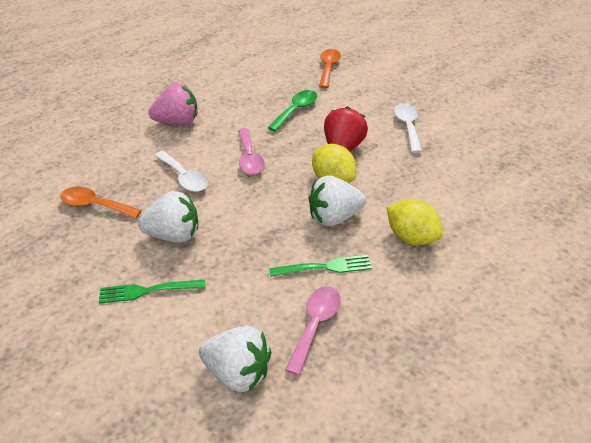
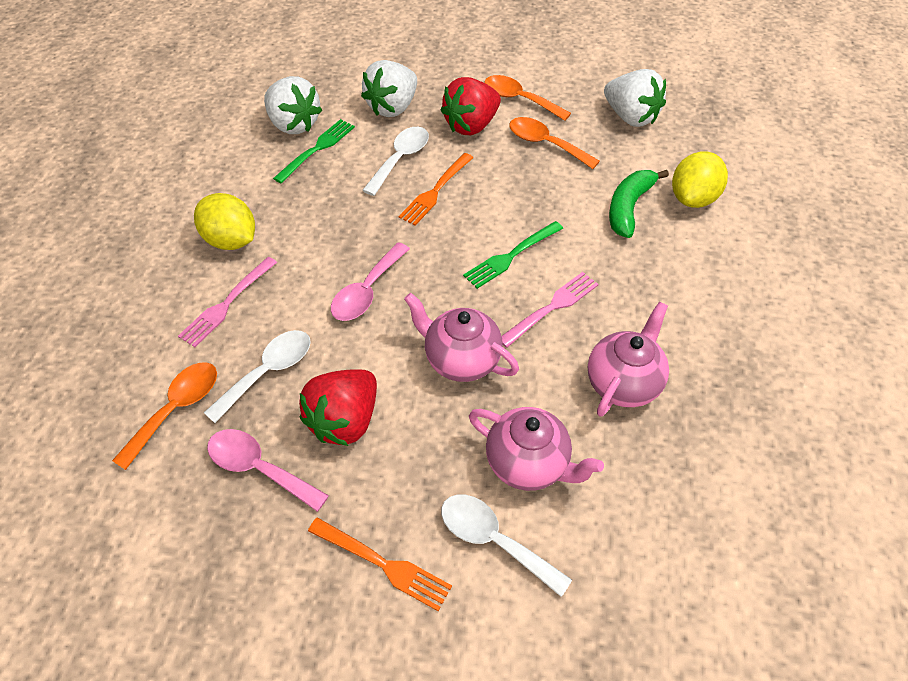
green banana: 0 -> 1
green spoon: 1 -> 0
orange fork: 0 -> 2
orange spoon: 2 -> 3
pink fork: 0 -> 2
pink strawberry: 1 -> 0
pink teapot: 0 -> 3
red strawberry: 1 -> 2
white spoon: 2 -> 3

